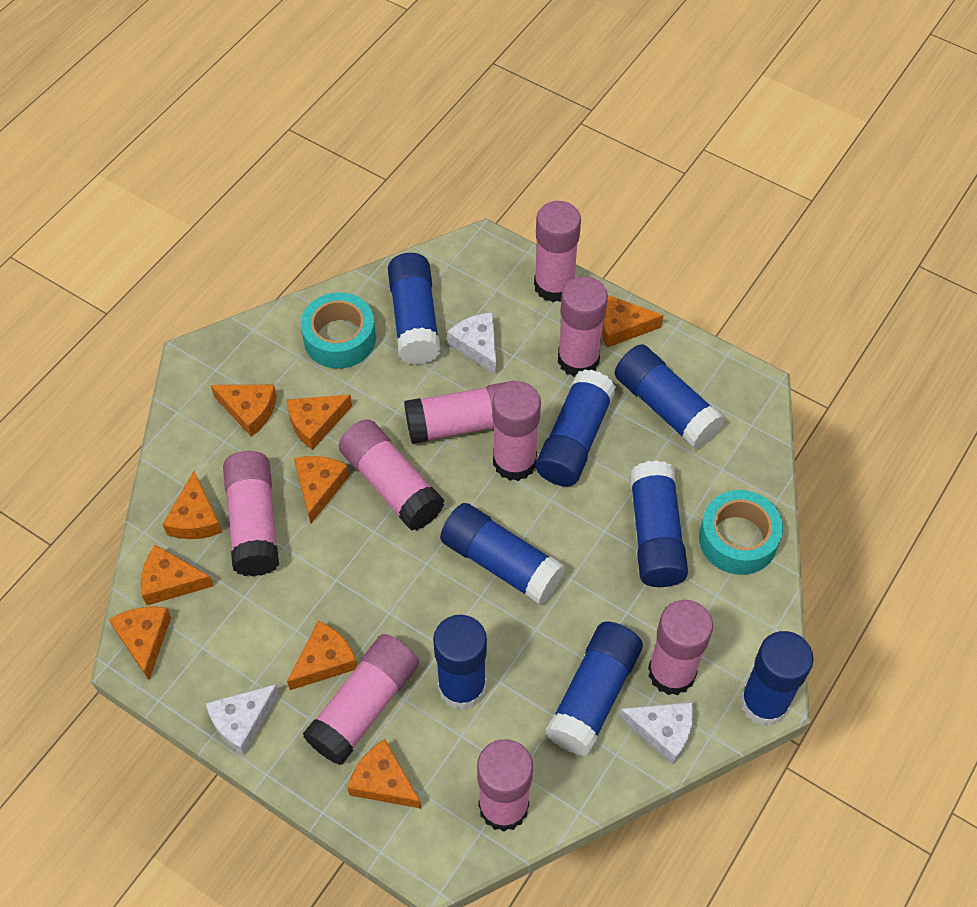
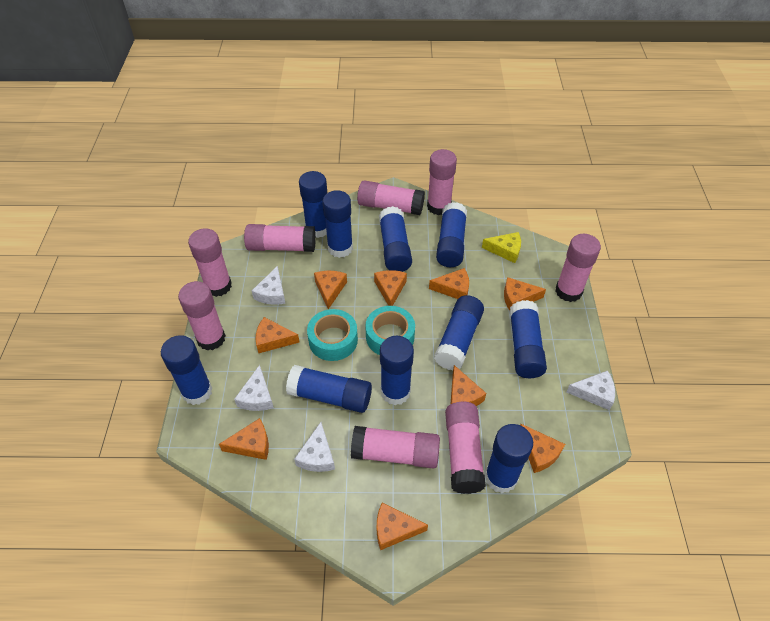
blue glue stick: 8 -> 10
pink glue stick: 9 -> 8
white cheese: 3 -> 4
yellow cheese: 0 -> 1

